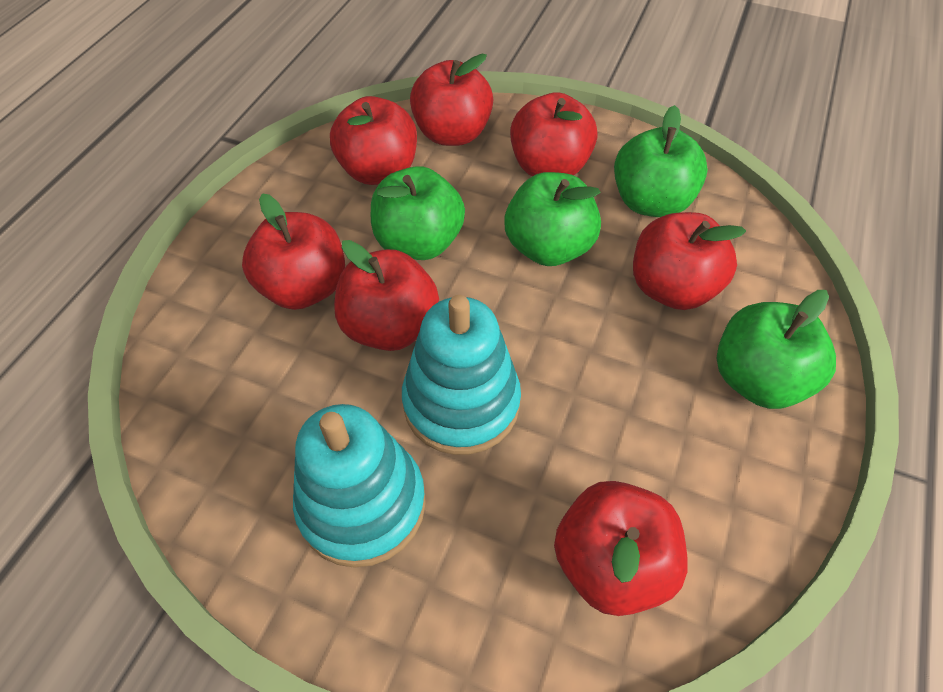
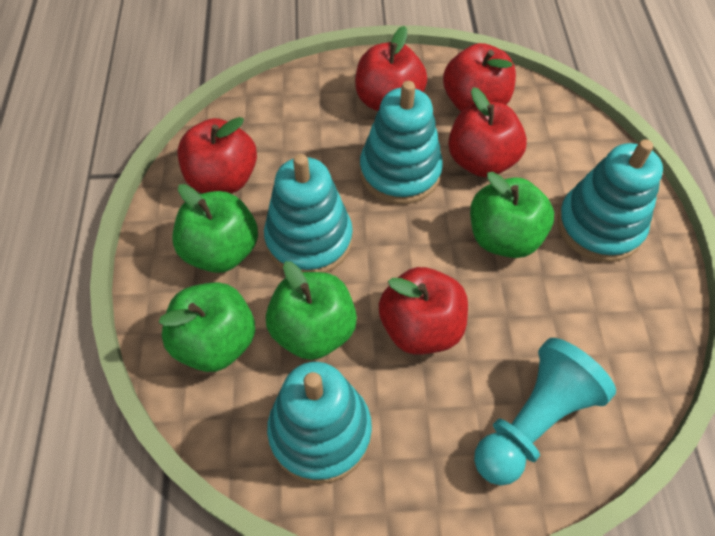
red apple: 7 -> 5
turquoise pawn: 0 -> 1
turquoise stacking toy: 2 -> 4

